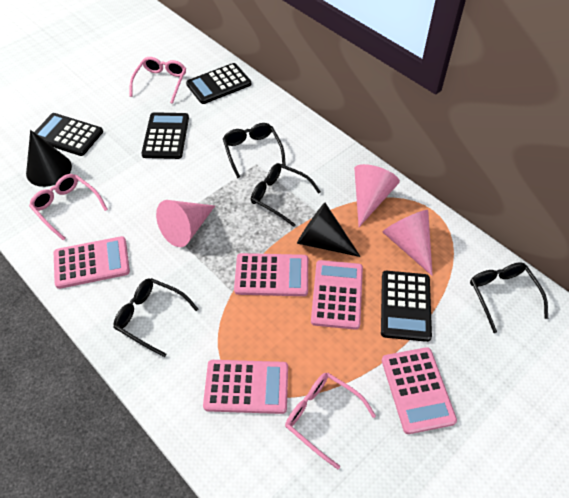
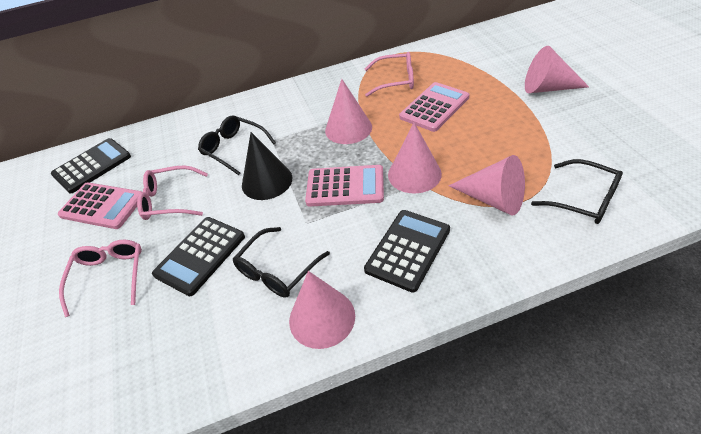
black calculator: 4 -> 3
black cone: 2 -> 1
black glasses: 4 -> 3
pink calculator: 5 -> 3
pink cone: 3 -> 5

